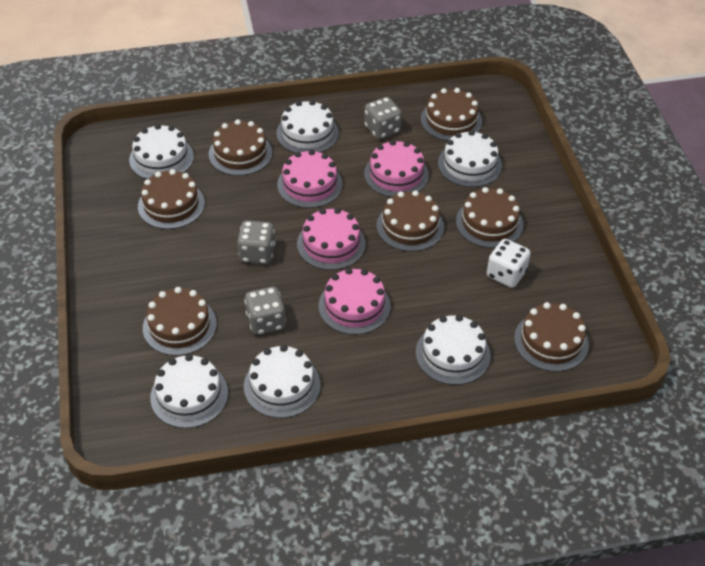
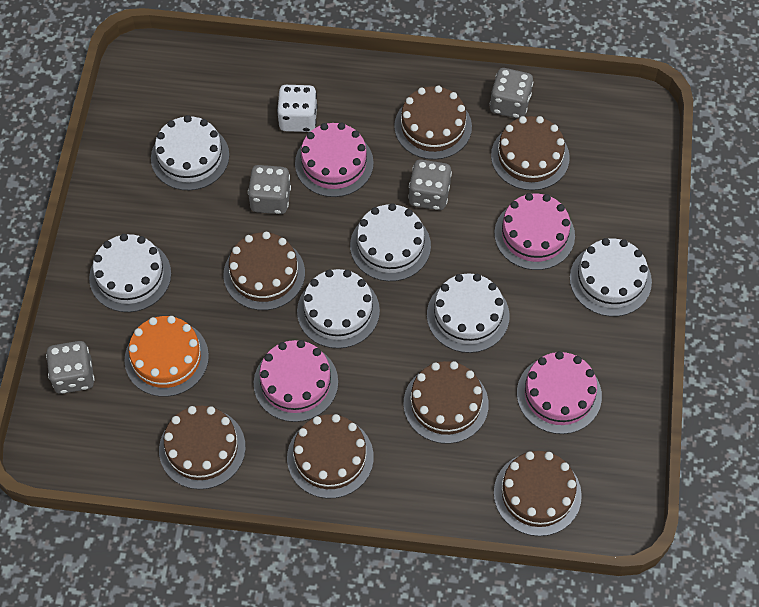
grey dice: 3 -> 4
orange cake: 0 -> 1

